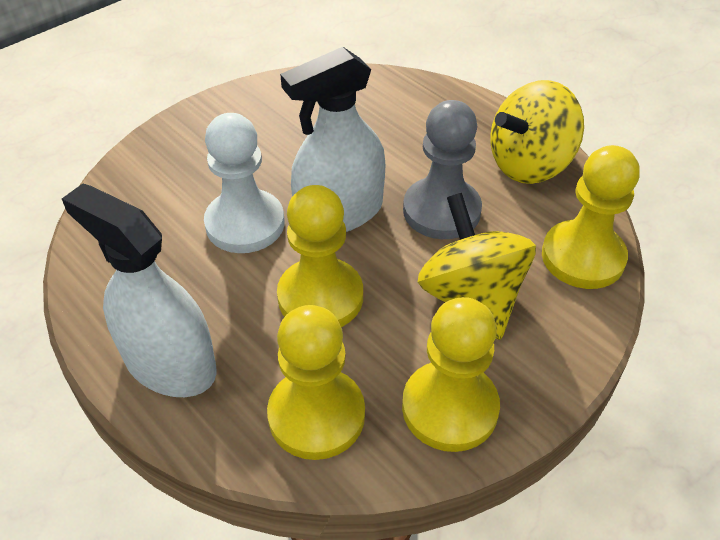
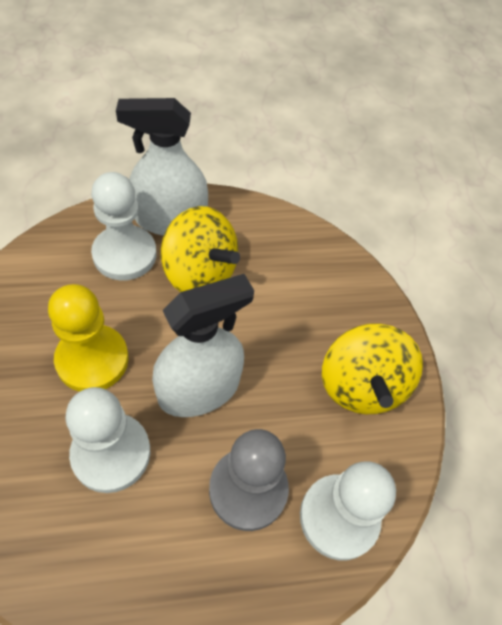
white pawn: 1 -> 3
yellow pawn: 4 -> 1

